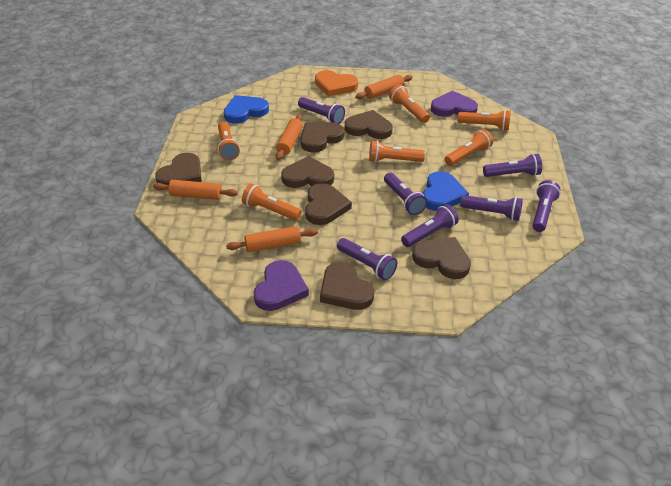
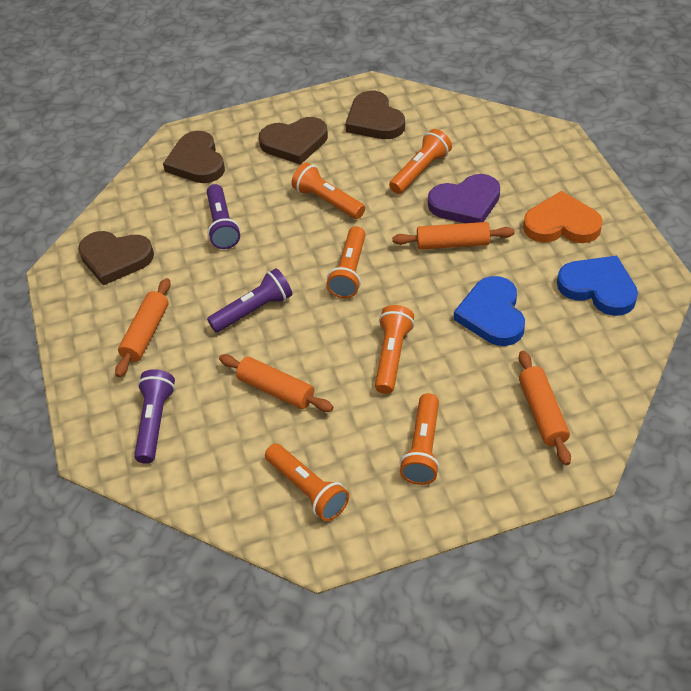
brown heart: 7 -> 4
purple flashlight: 7 -> 3
purple heart: 2 -> 1

